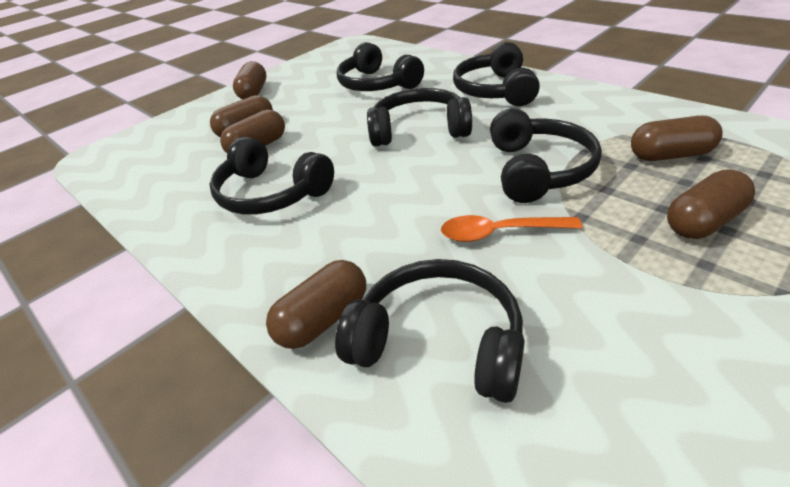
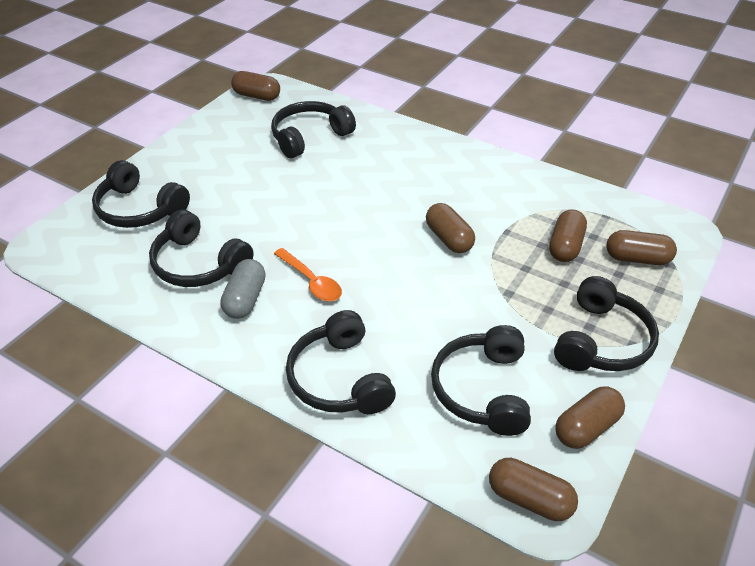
grey capsule: 0 -> 1

